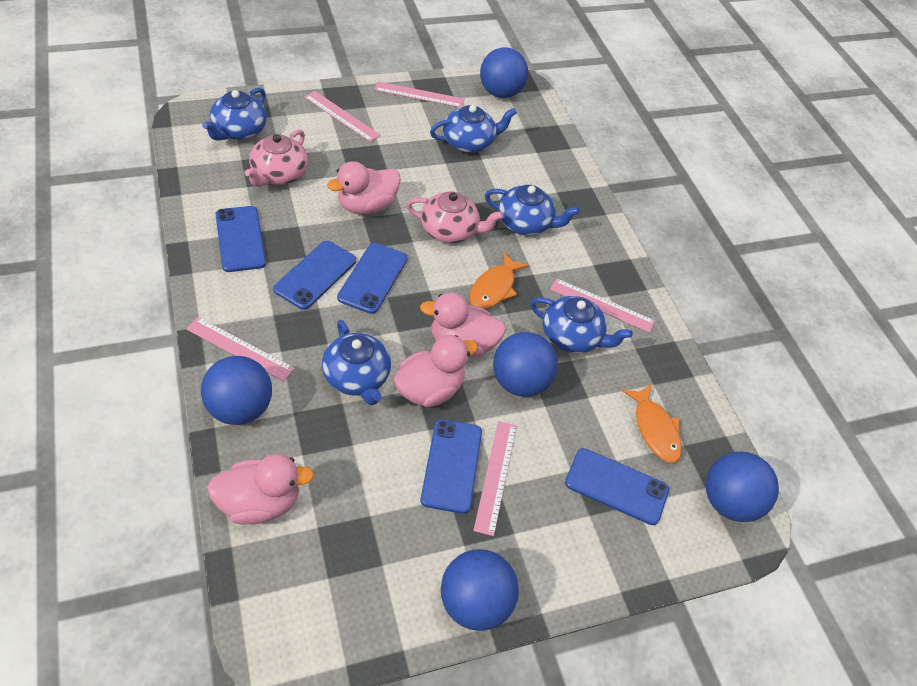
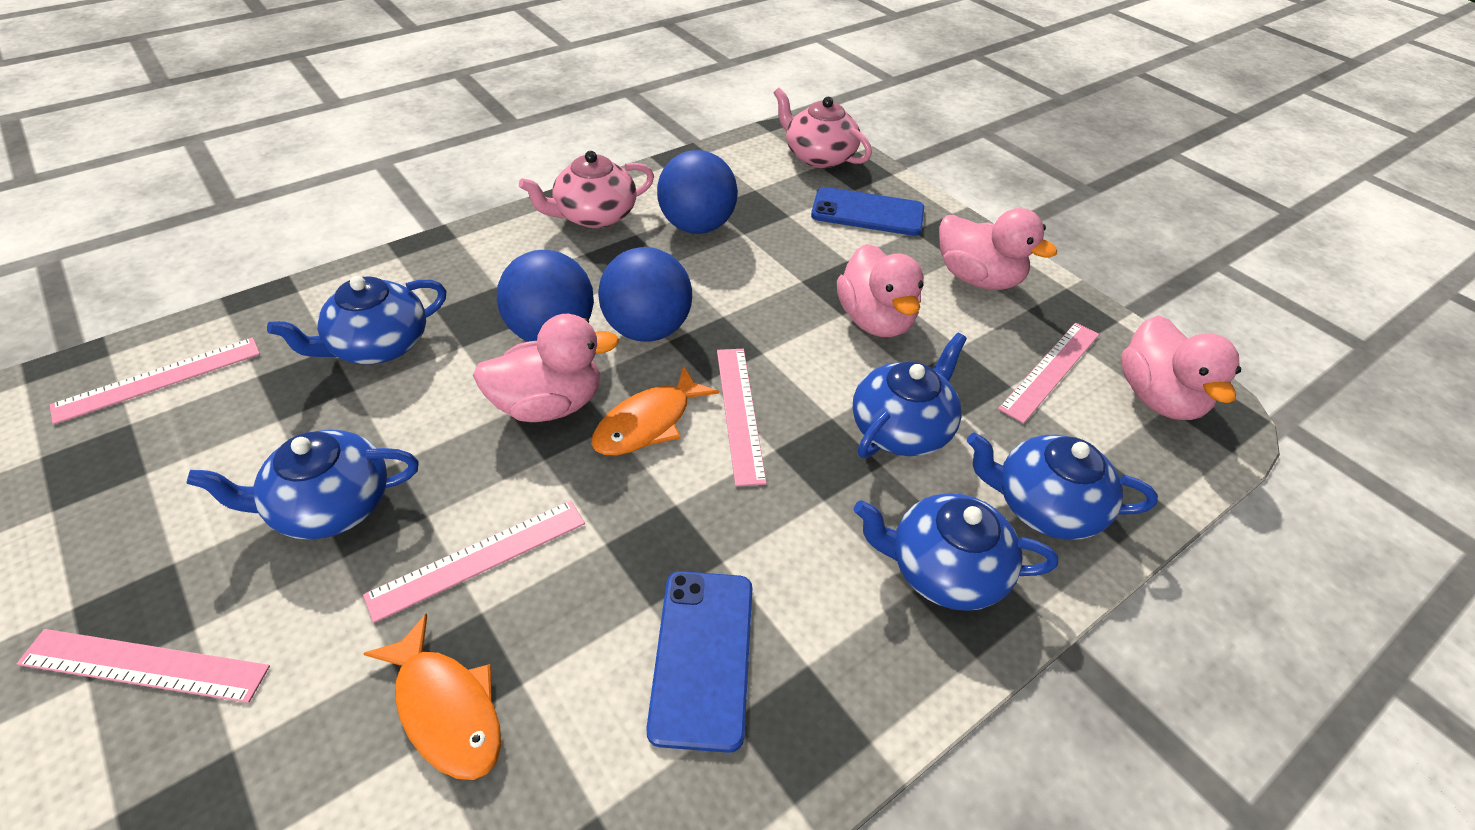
blue ball: 5 -> 3
blue phone: 5 -> 2

